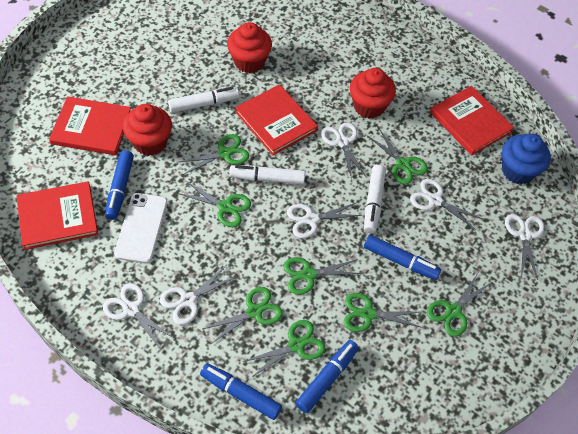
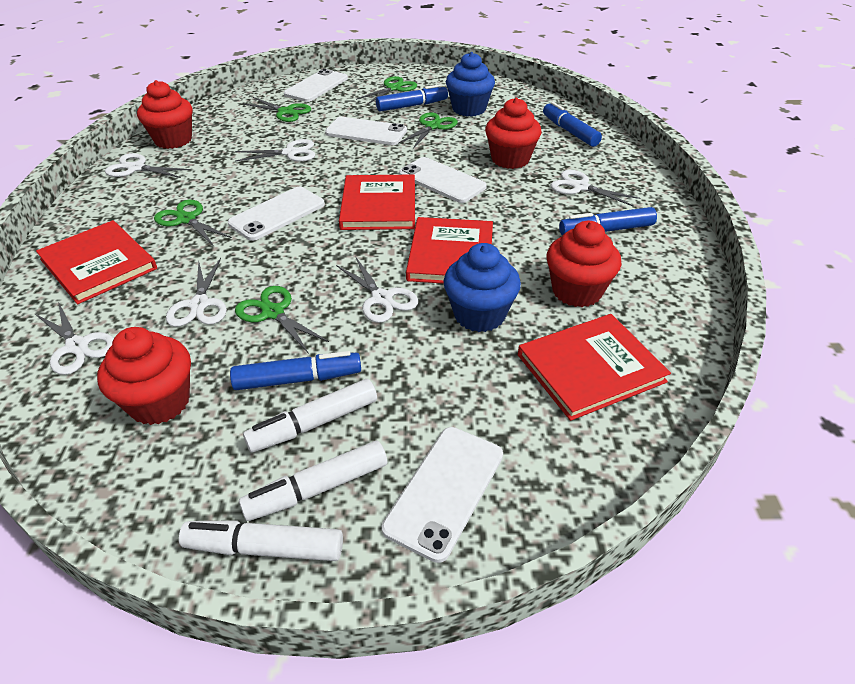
blue cupcake: 1 -> 2
green scissors: 8 -> 5
red cupcake: 3 -> 4
white phone: 1 -> 5

